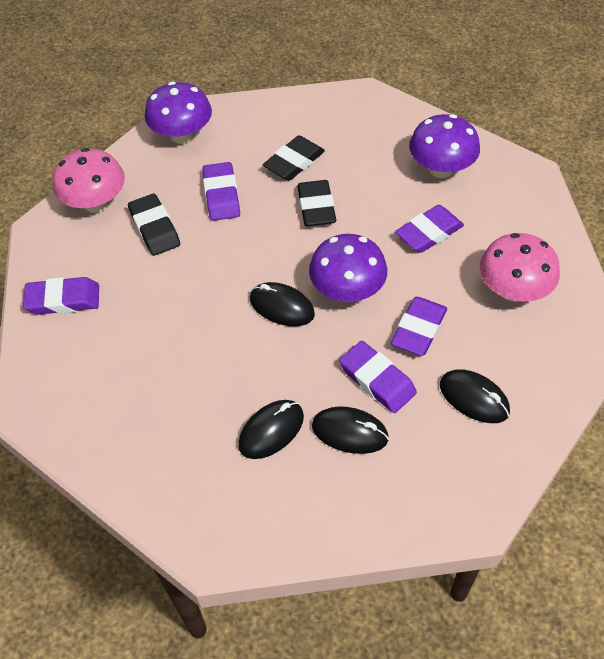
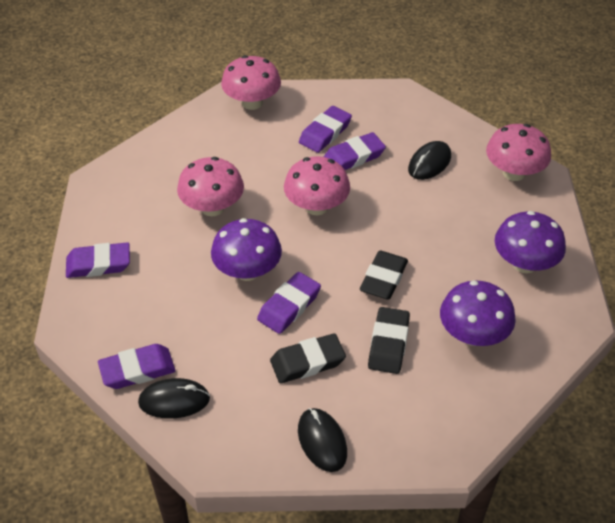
black mouse: 4 -> 3
pink mushroom: 2 -> 4

